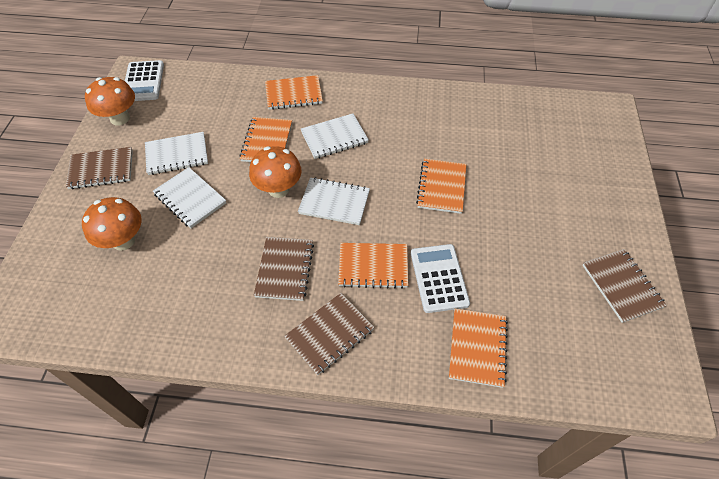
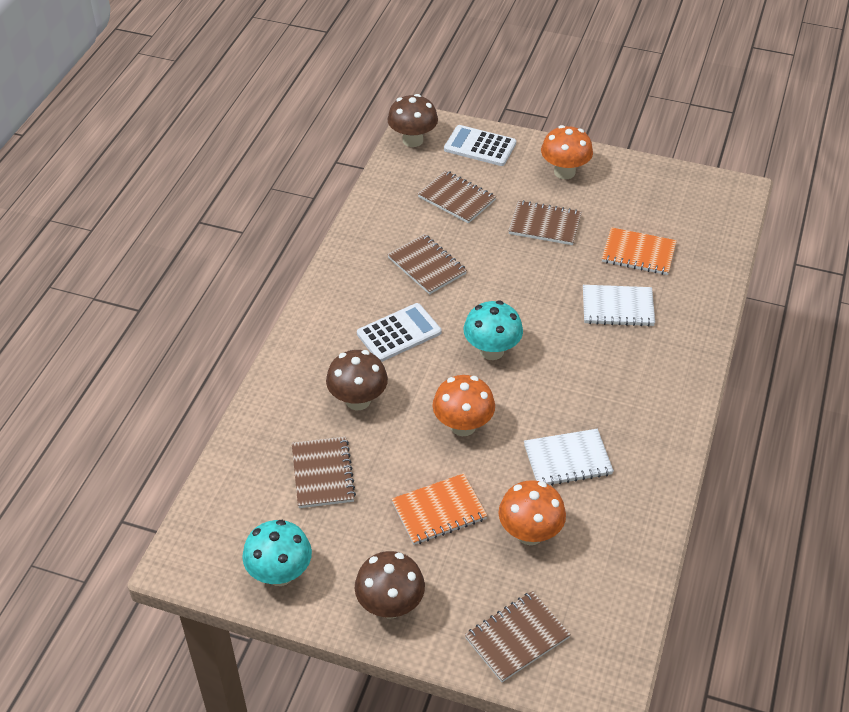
brown mushroom: 0 -> 3
brown notebook: 4 -> 5
orange notebook: 5 -> 2
turquoise mushroom: 0 -> 2
white notebook: 4 -> 2

